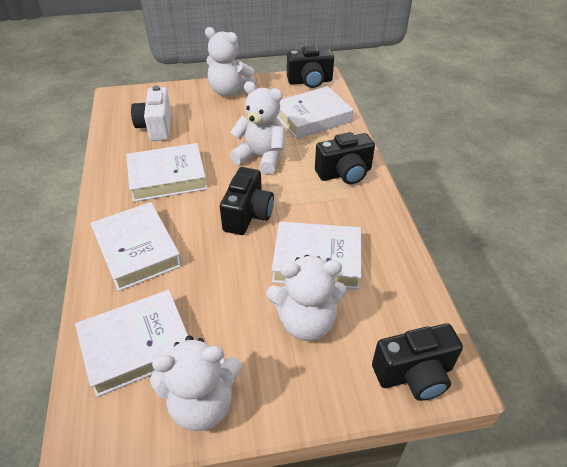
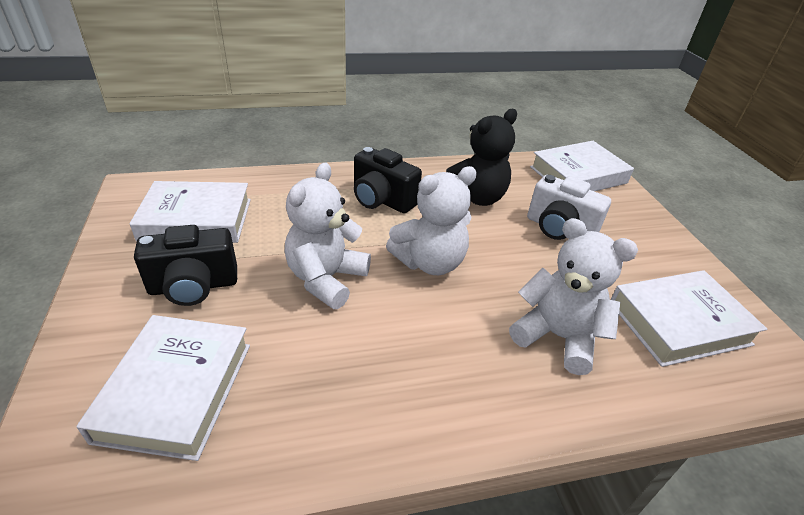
black camera: 4 -> 2
black teddy bear: 0 -> 1
white book: 5 -> 4
white teddy bear: 4 -> 3

